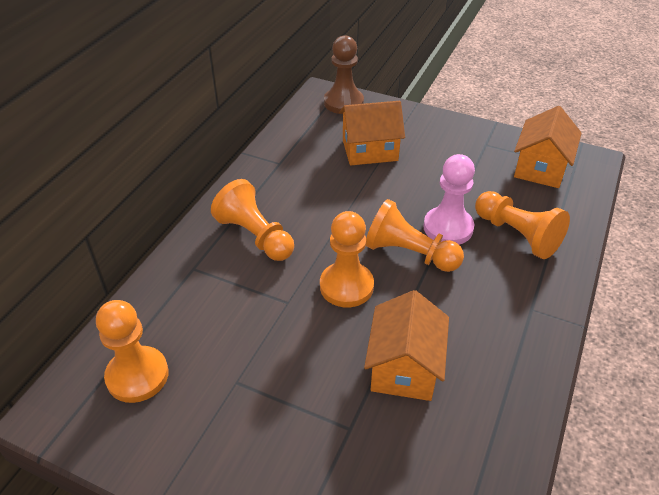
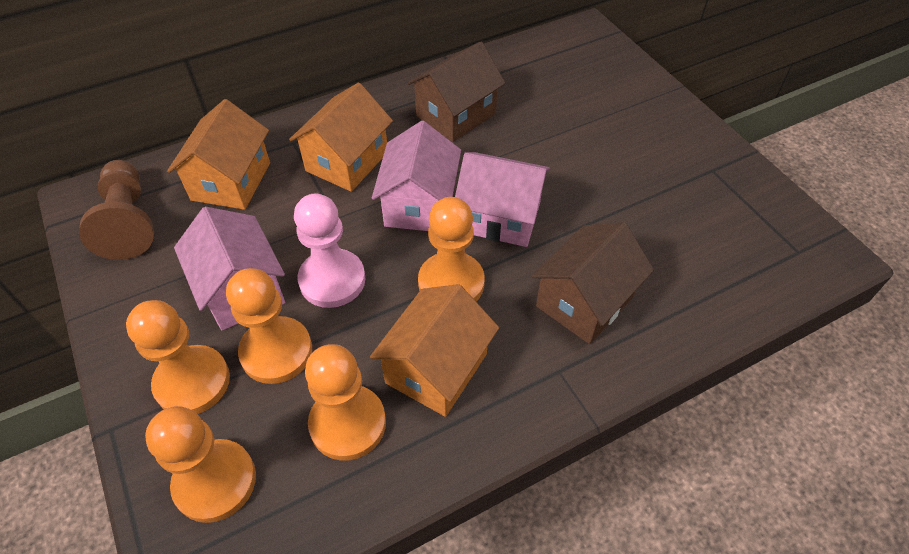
brown house: 0 -> 2
pink house: 0 -> 3

